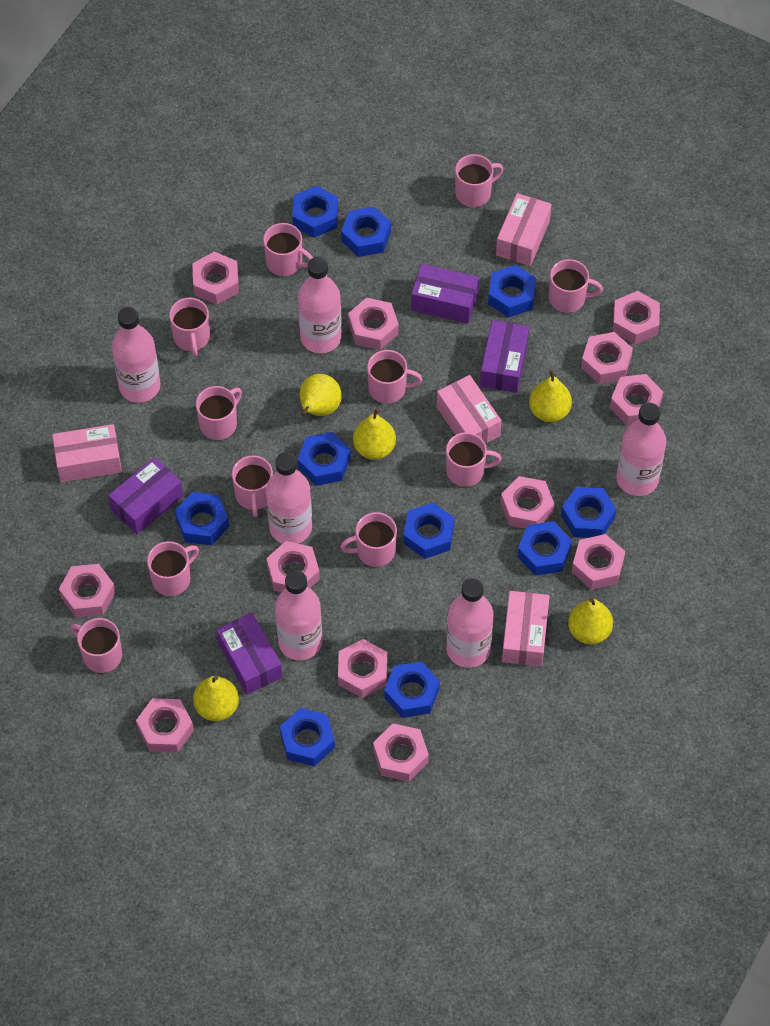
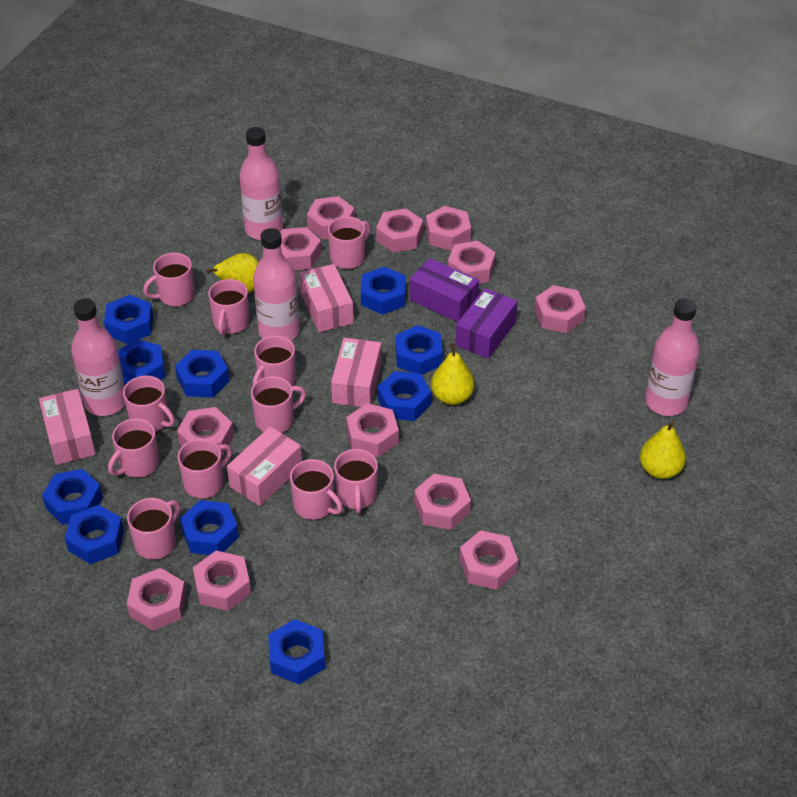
pink bottle: 6 -> 4
purple box: 4 -> 2
yellow pear: 5 -> 3

